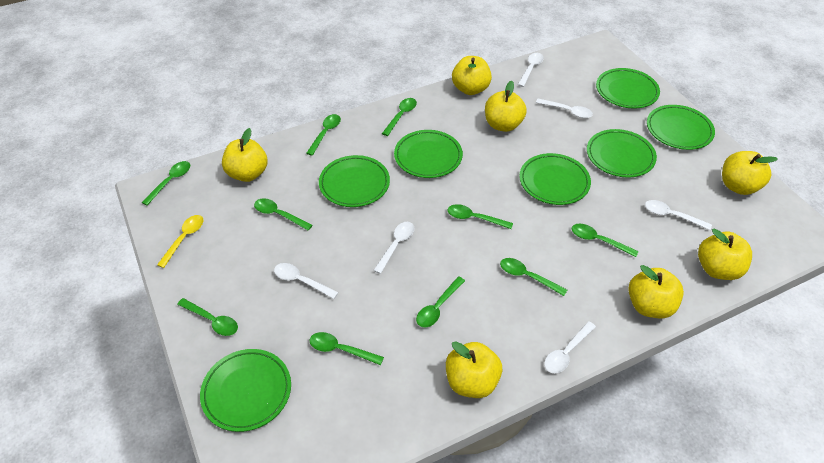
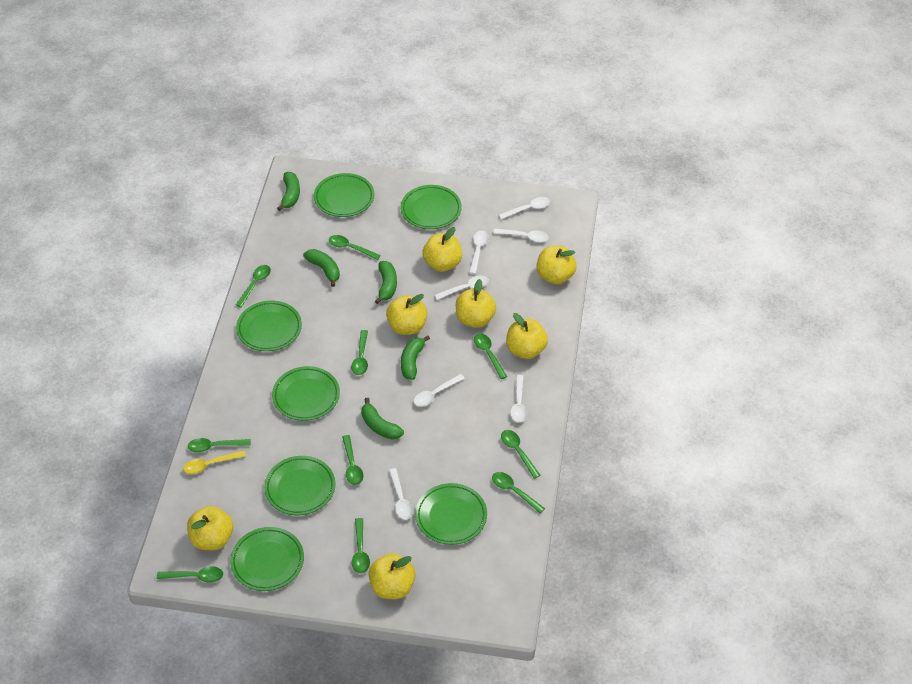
green banana: 0 -> 5
white spoon: 6 -> 7

